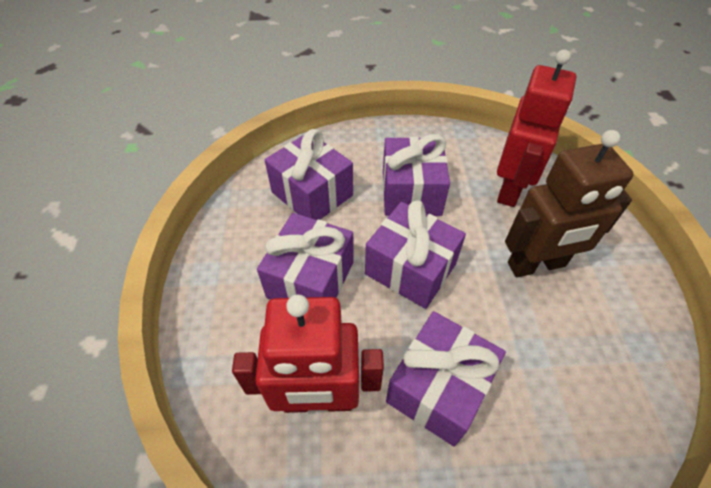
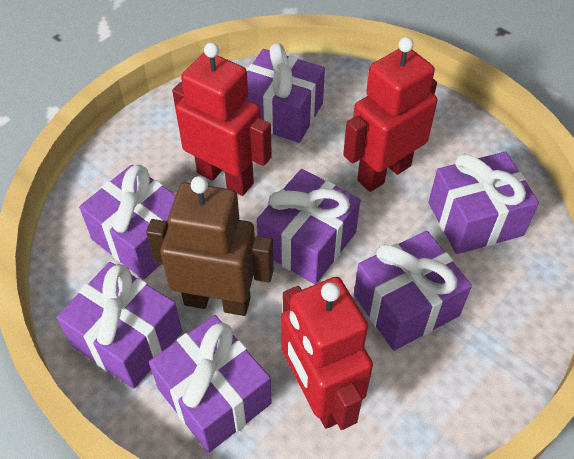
purple gift: 5 -> 7
red robot: 2 -> 3

